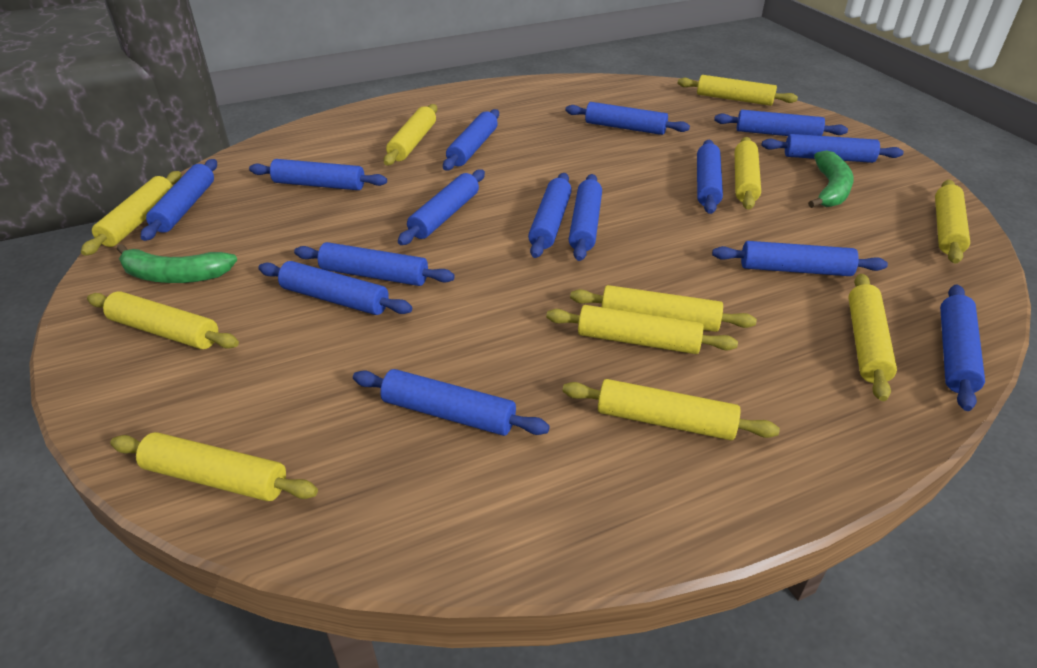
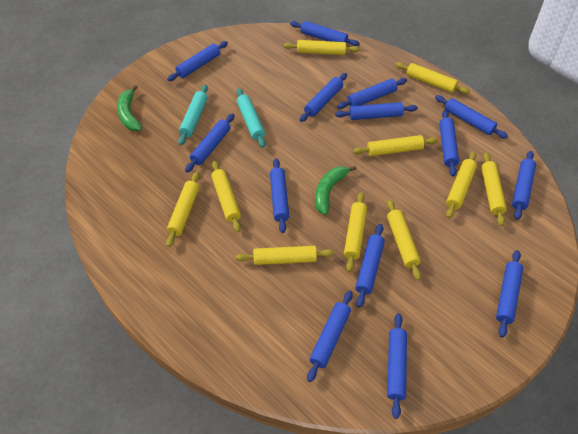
blue rolling pin: 15 -> 14
turquoise rolling pin: 0 -> 2
yellow rolling pin: 11 -> 10

